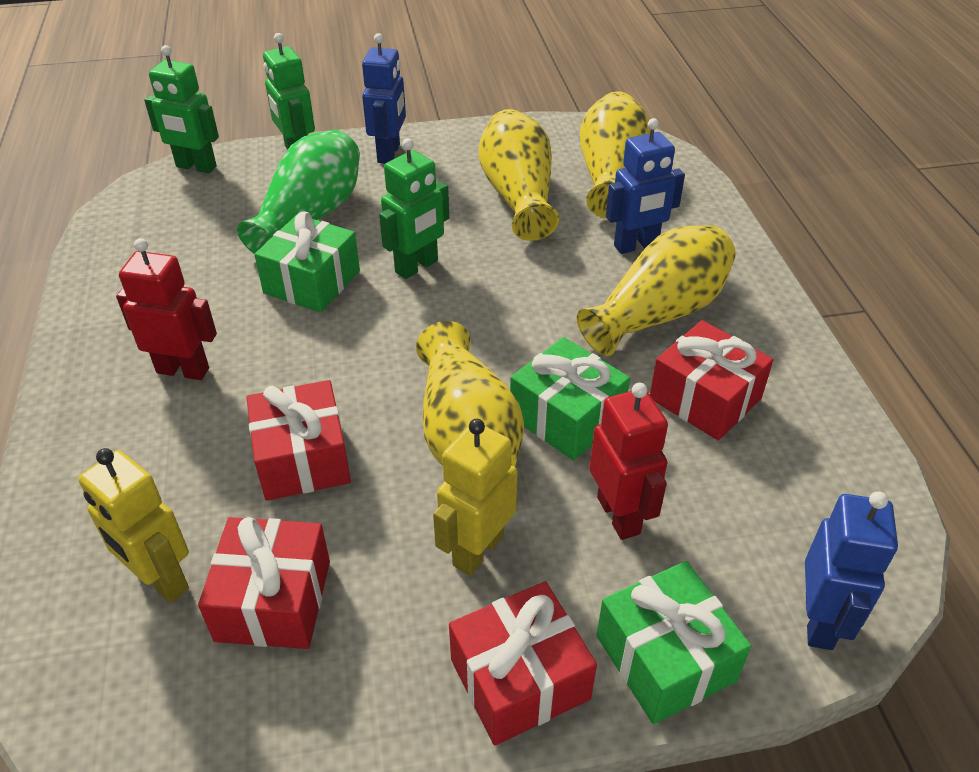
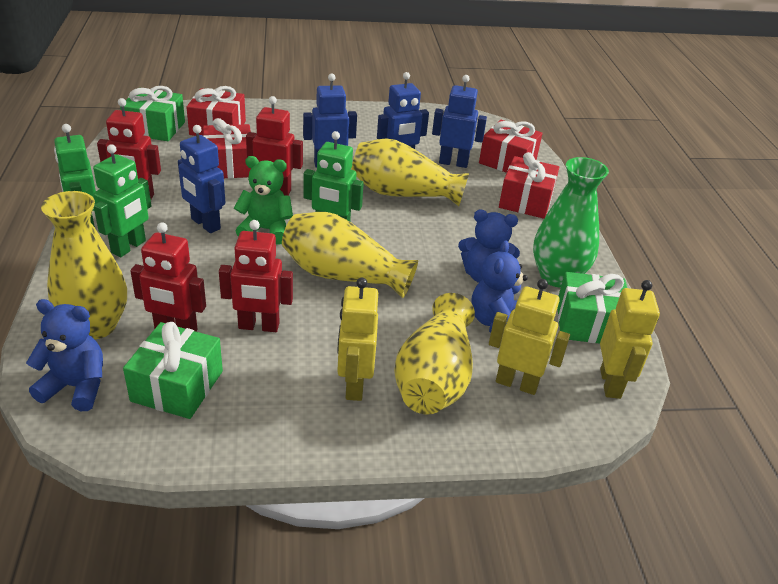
blue robot: 3 -> 4
blue teddy bear: 0 -> 3
green teddy bear: 0 -> 1
red robot: 2 -> 4
yellow robot: 2 -> 3

